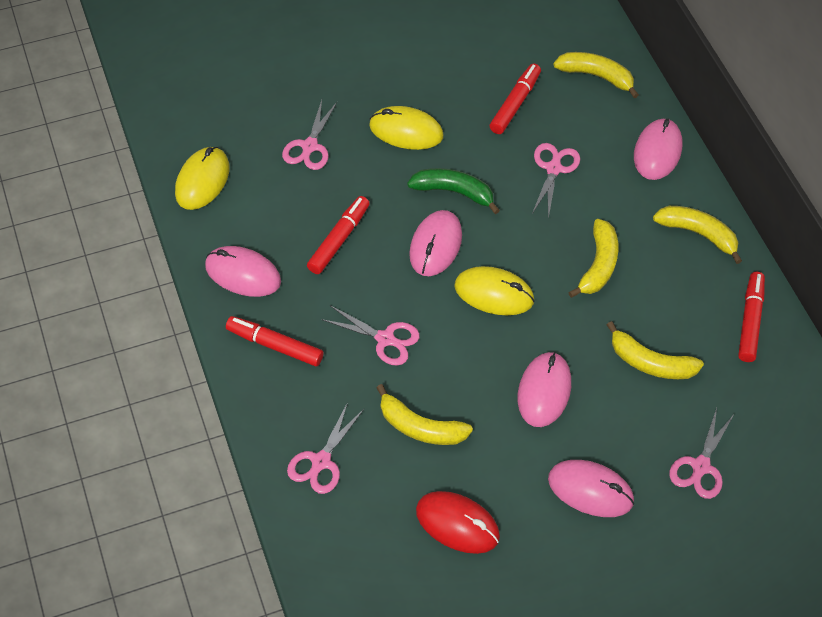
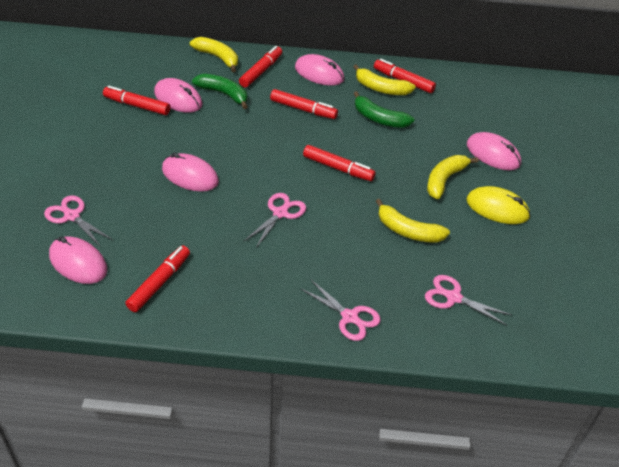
green banana: 1 -> 2
pink scissors: 5 -> 4
red marker: 4 -> 6
red mouse: 1 -> 0
yellow banana: 5 -> 4
yellow mouse: 3 -> 1

